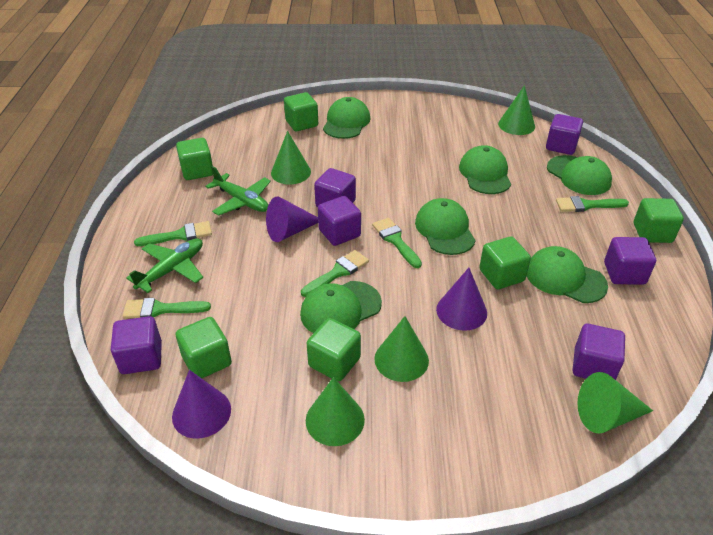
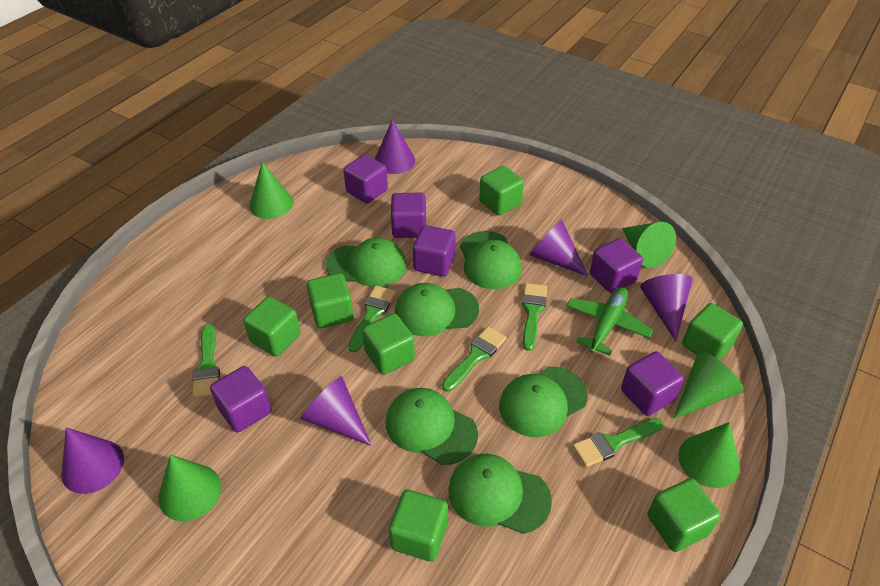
green cube: 6 -> 7
green plane: 2 -> 1
purple cone: 3 -> 5

